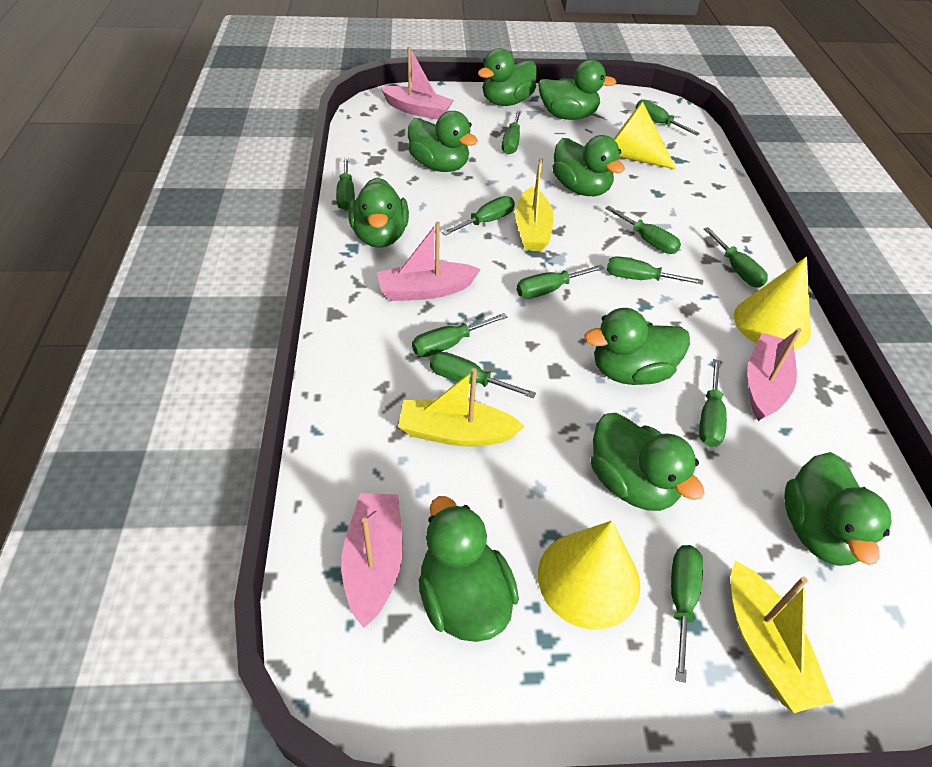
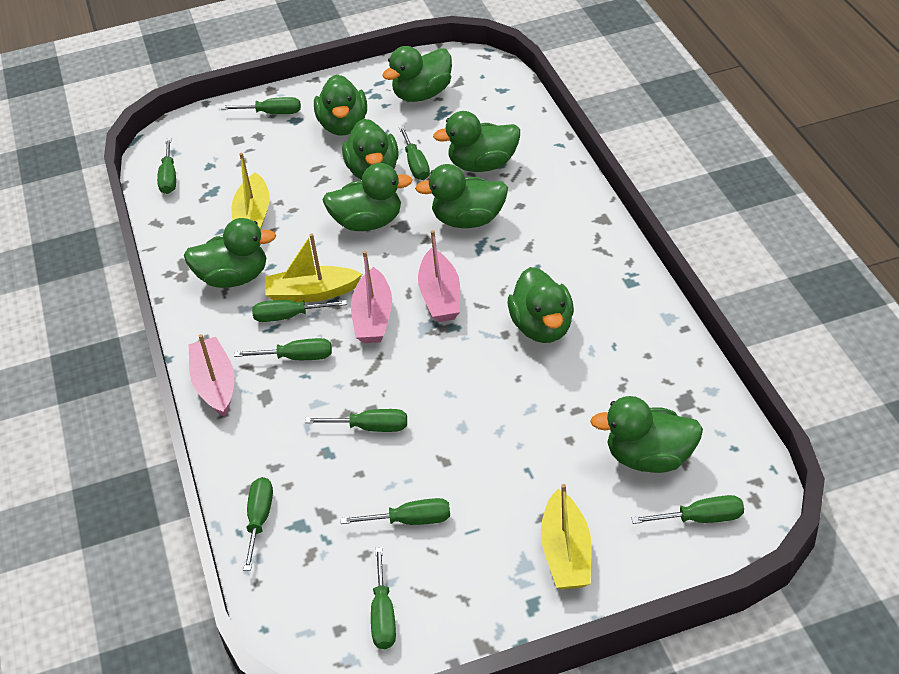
green screwdriver: 12 -> 10
pink boat: 4 -> 3
yellow cone: 3 -> 0

